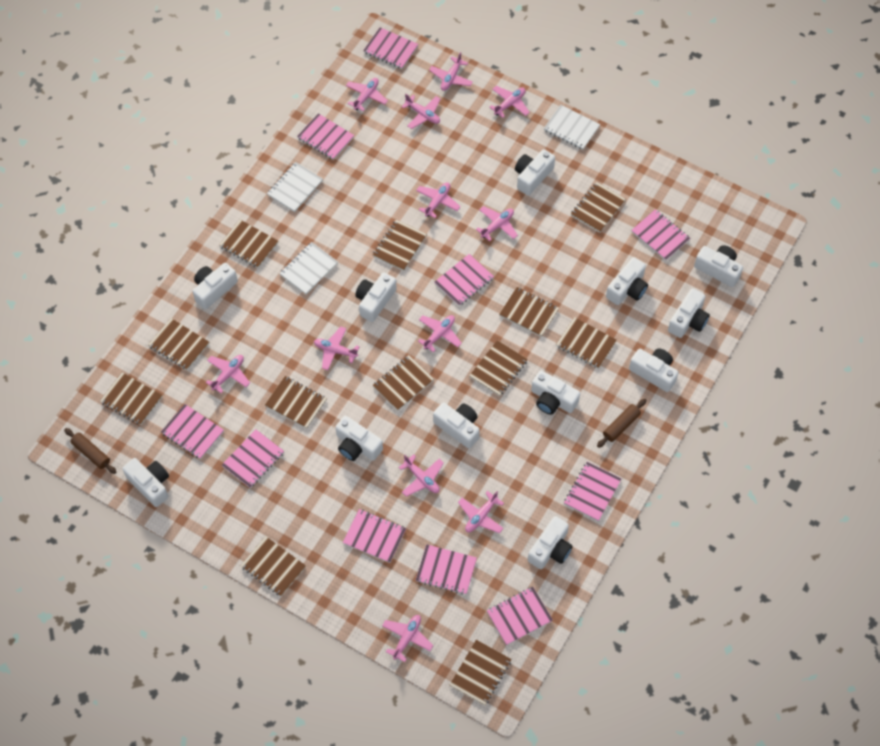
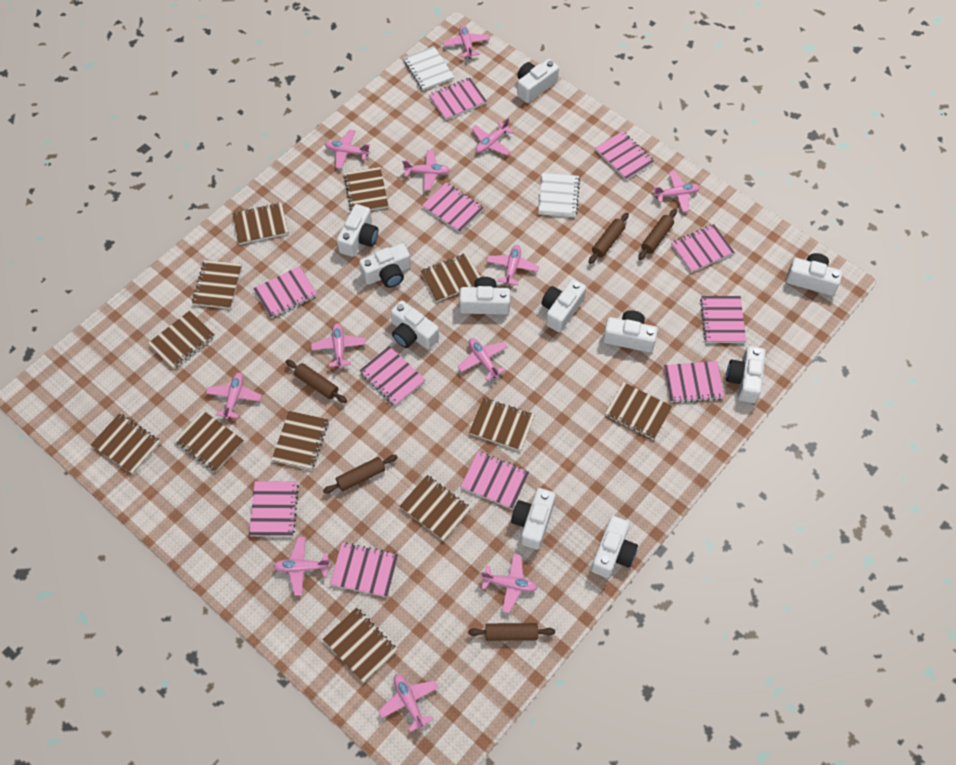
brown rolling pin: 2 -> 5
pink notebook: 10 -> 11
white camera: 12 -> 11
white notebook: 3 -> 2

